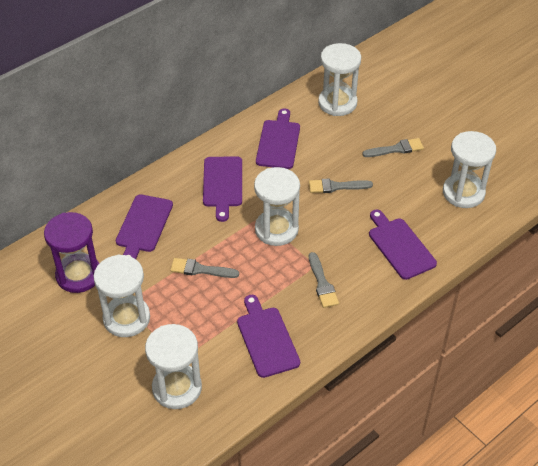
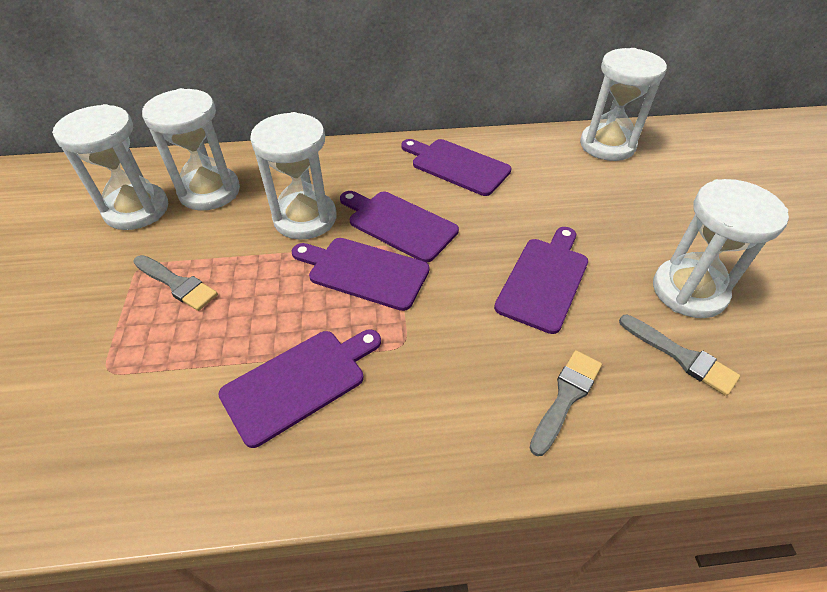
grey brush: 4 -> 3
purple hourglass: 1 -> 0

